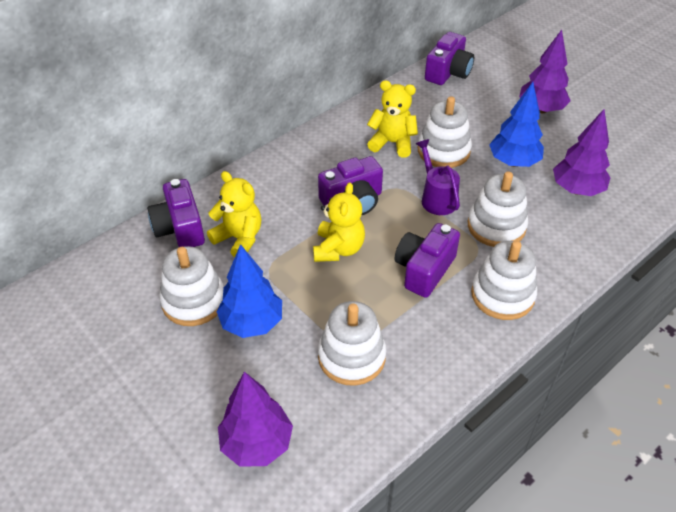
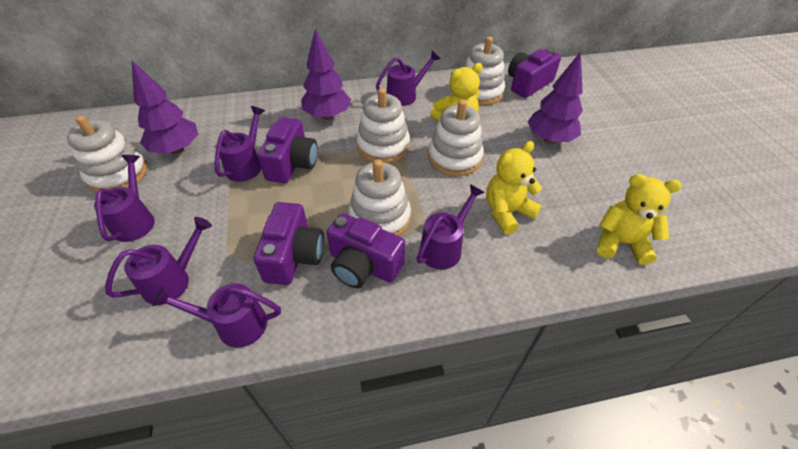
blue tree: 2 -> 0
purple watering can: 1 -> 6

